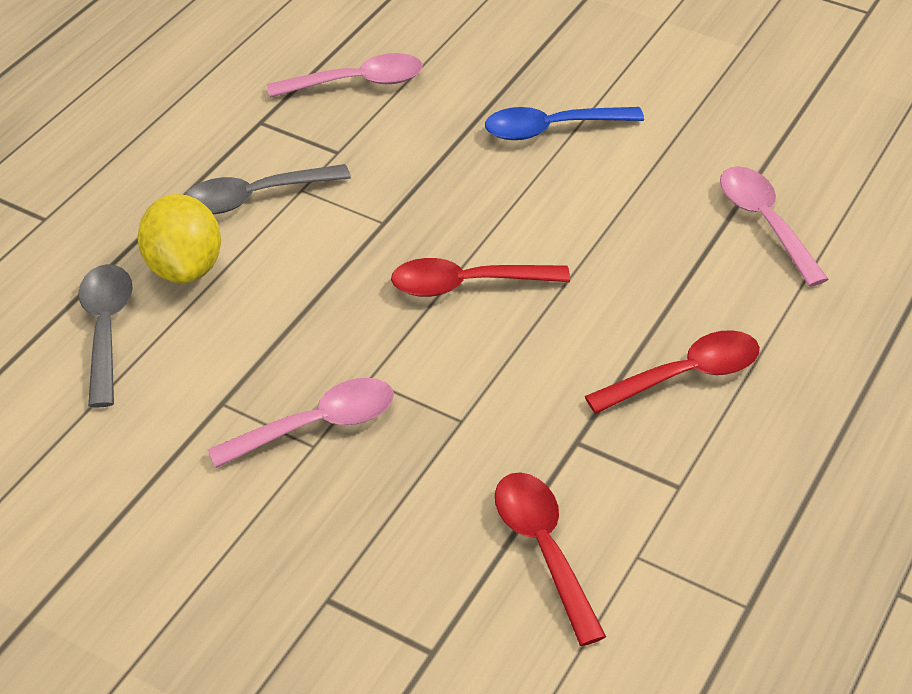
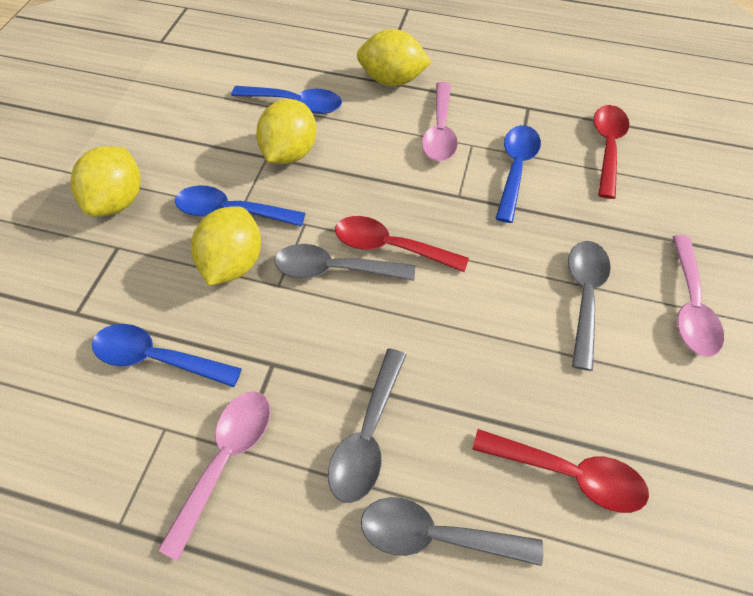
blue spoon: 1 -> 4
grey spoon: 2 -> 4
yellow lemon: 1 -> 4

